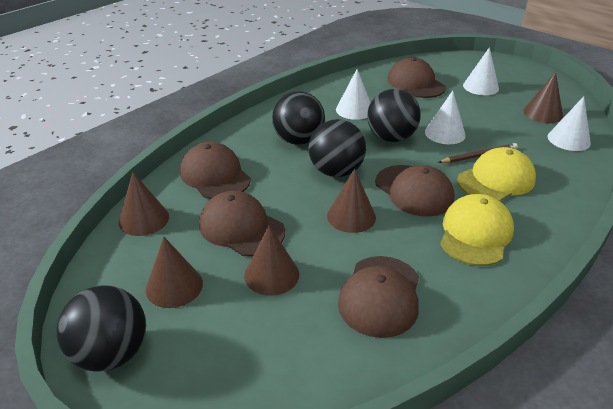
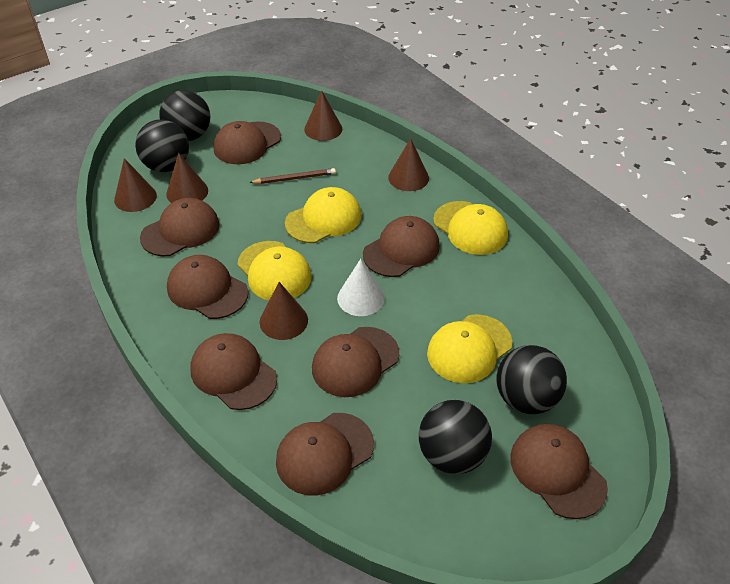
brown cap: 5 -> 8
white cone: 4 -> 1
yellow cap: 2 -> 4

